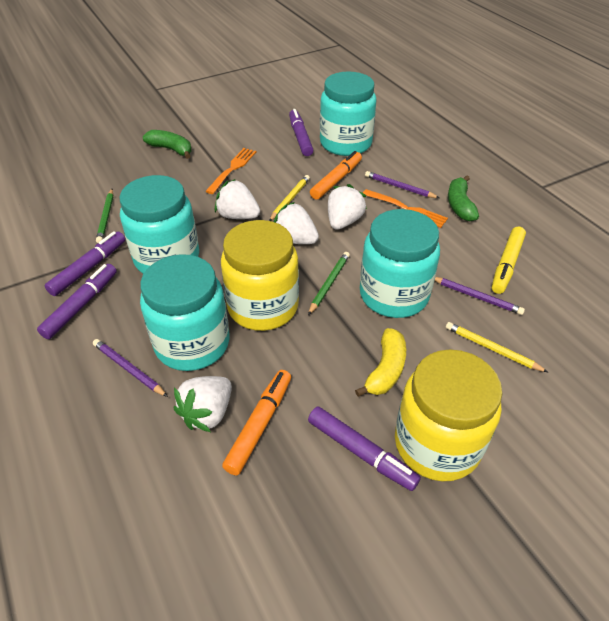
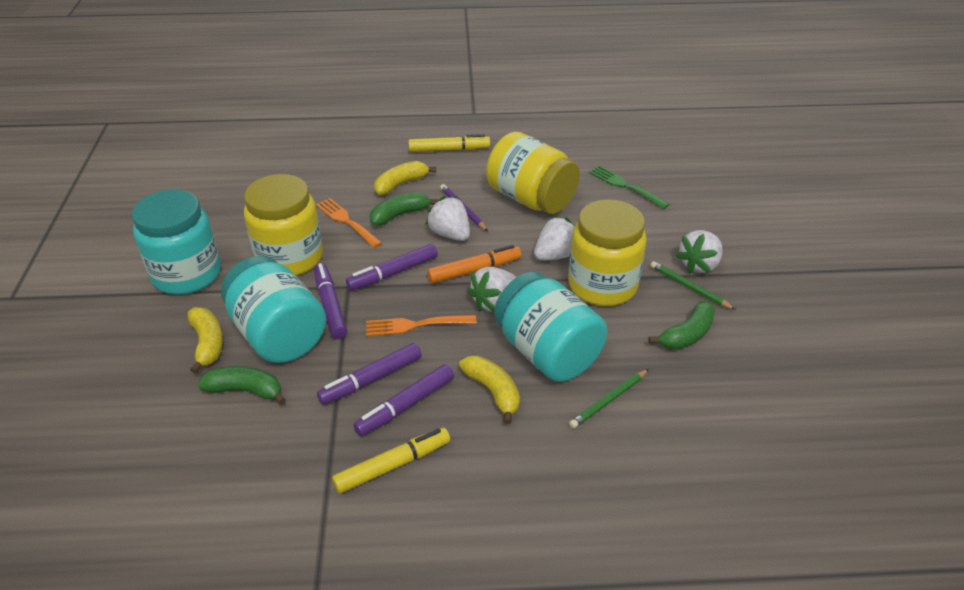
green banana: 2 -> 3
green fork: 0 -> 1
orange marker: 2 -> 1
purple pencil: 3 -> 1
turquoise jar: 4 -> 3
yellow banana: 1 -> 3
yellow jar: 2 -> 3
yellow marker: 1 -> 2
yellow pencil: 2 -> 0

